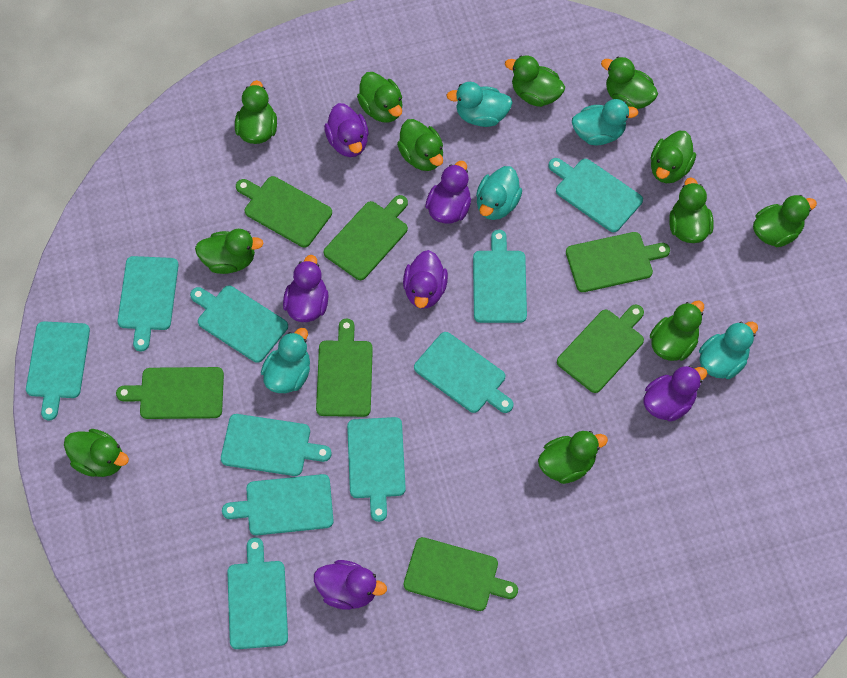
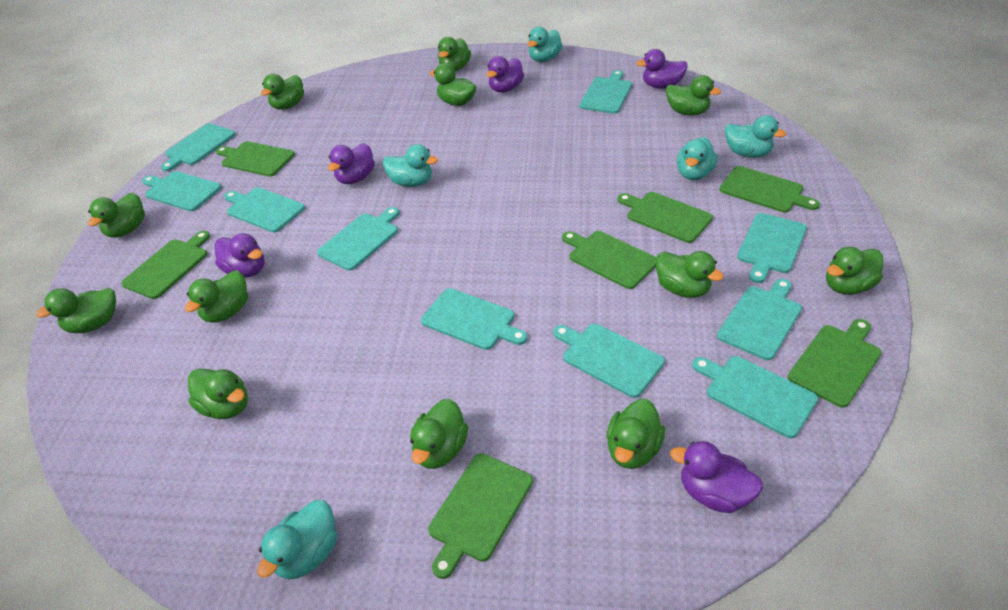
purple duck: 6 -> 5

